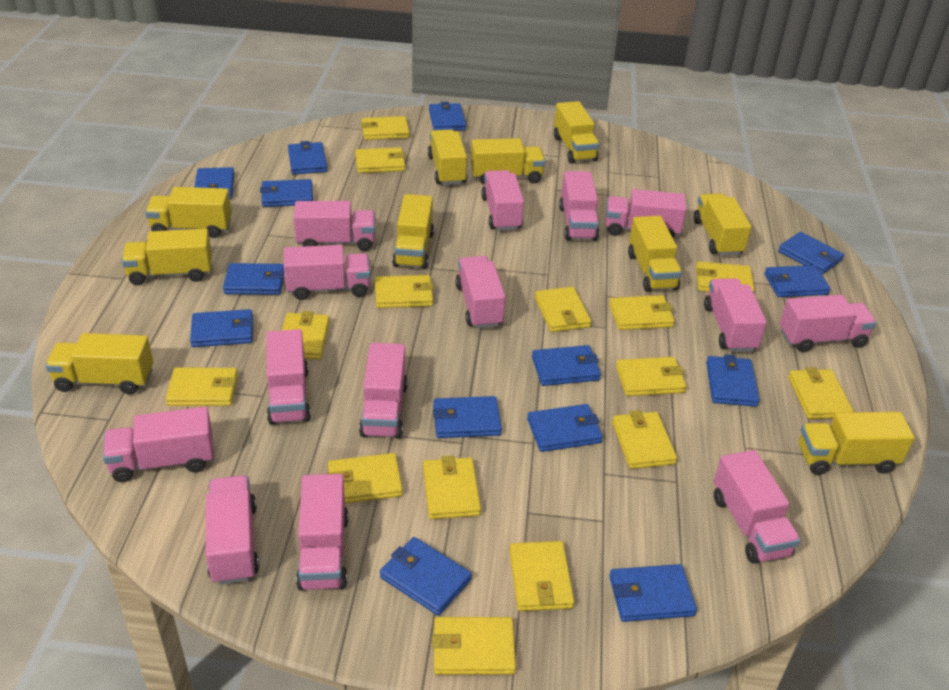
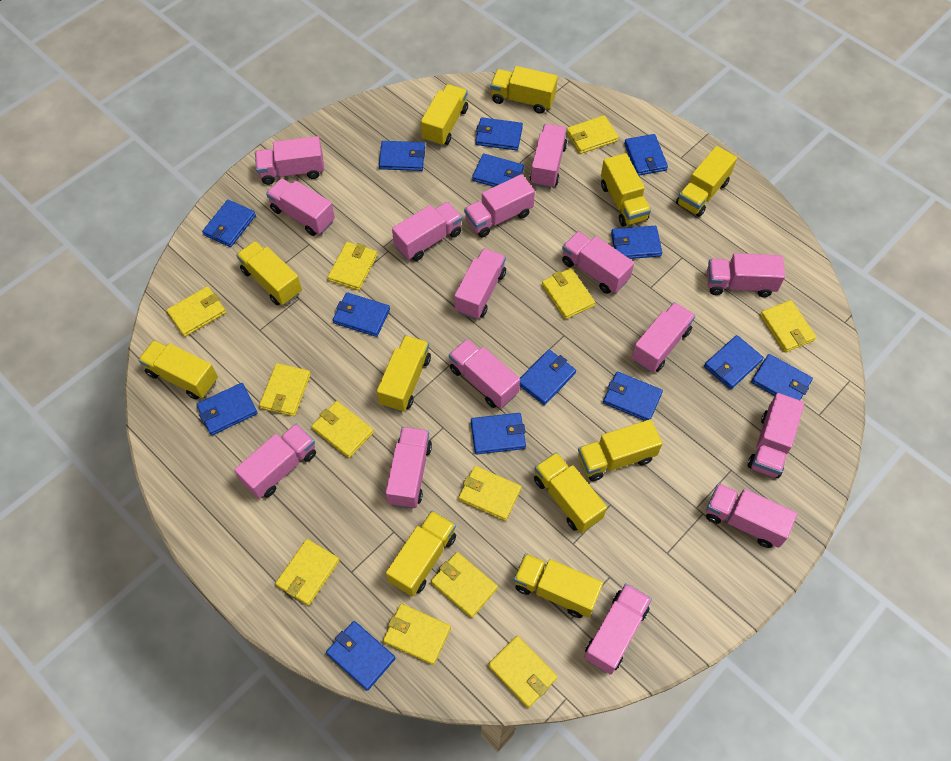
pink truck: 14 -> 15
yellow truck: 10 -> 11
yellow wallet: 15 -> 12

